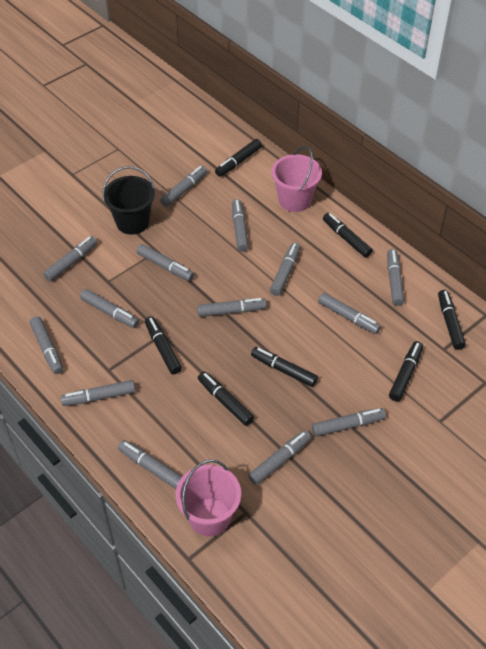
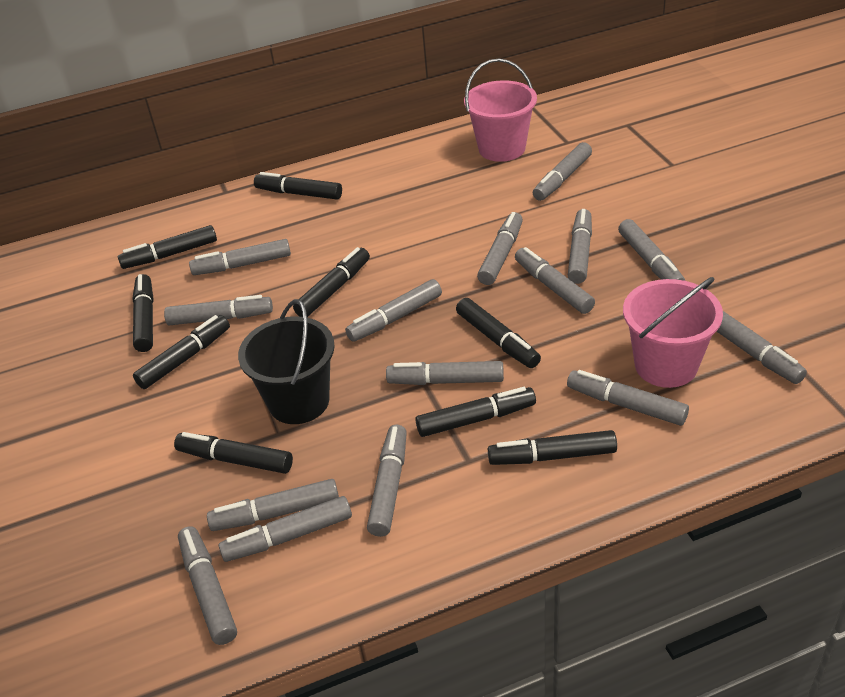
black marker: 7 -> 9
grey marker: 14 -> 15

